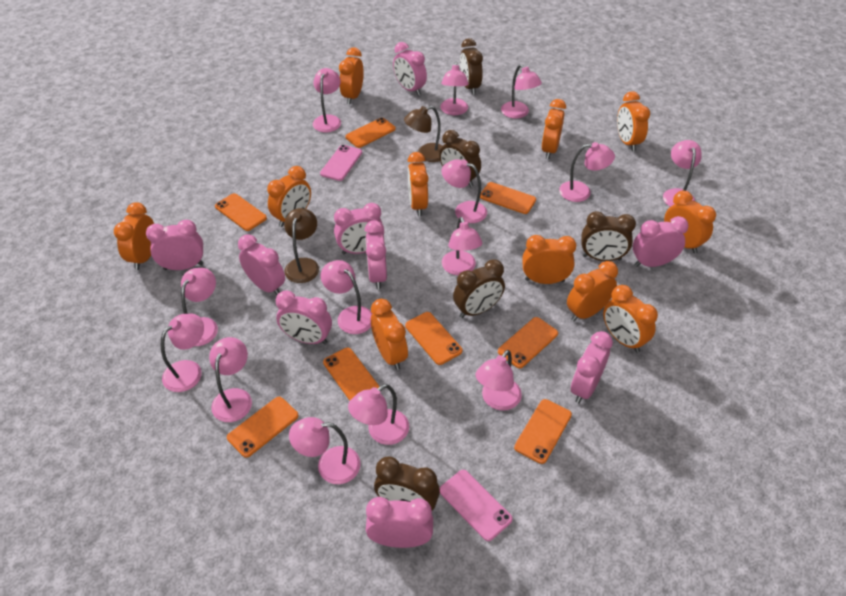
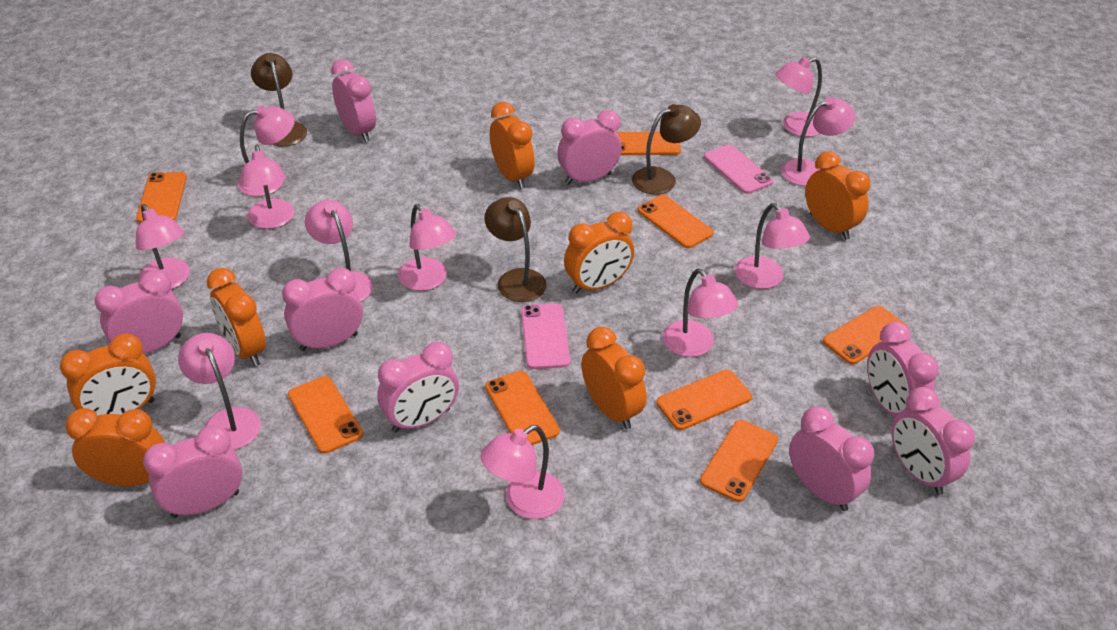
brown clock: 5 -> 0
brown lamp: 2 -> 3
orange clock: 11 -> 7
pink lamp: 14 -> 11

